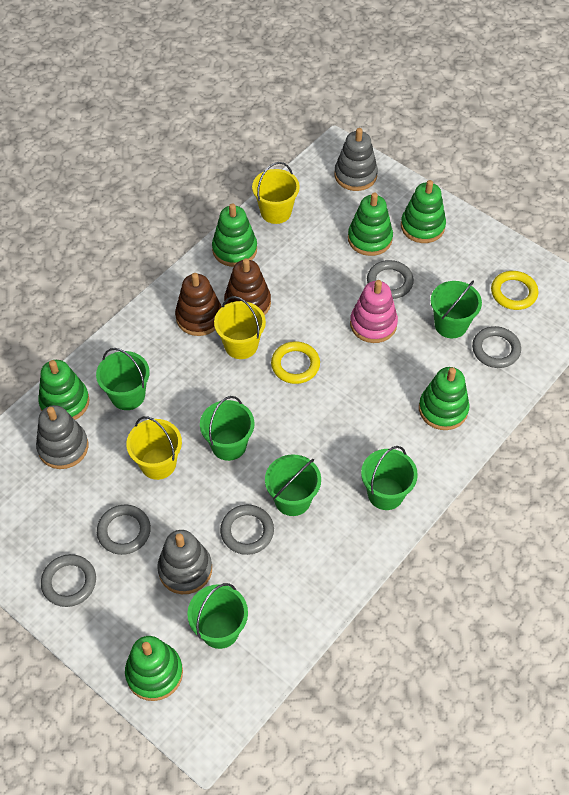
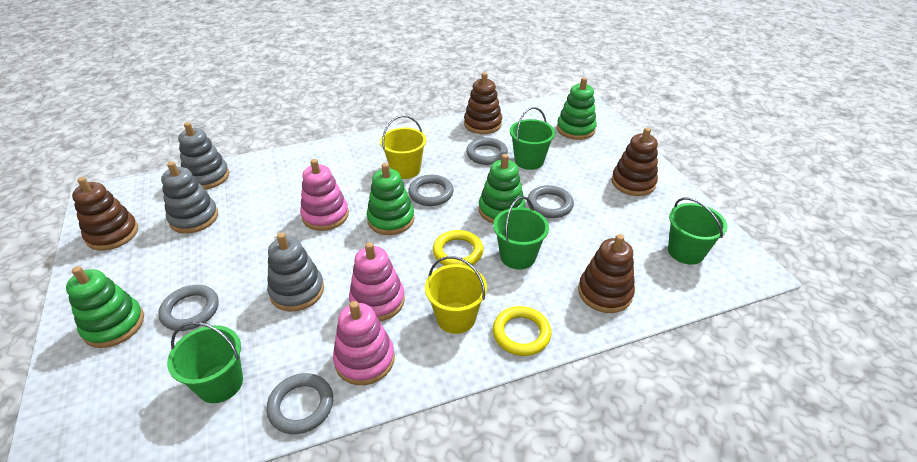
brown stacking toy: 2 -> 4
green bucket: 6 -> 4
green stacking toy: 6 -> 4
pink stacking toy: 1 -> 3
yellow bucket: 3 -> 2

